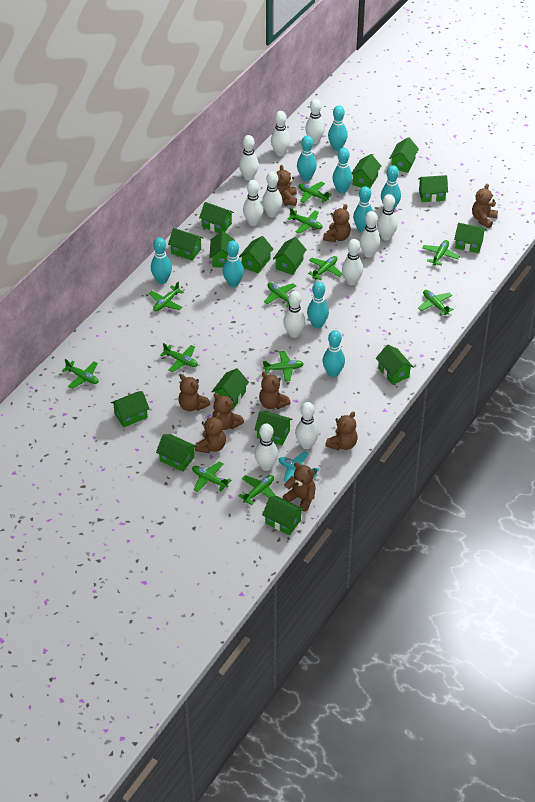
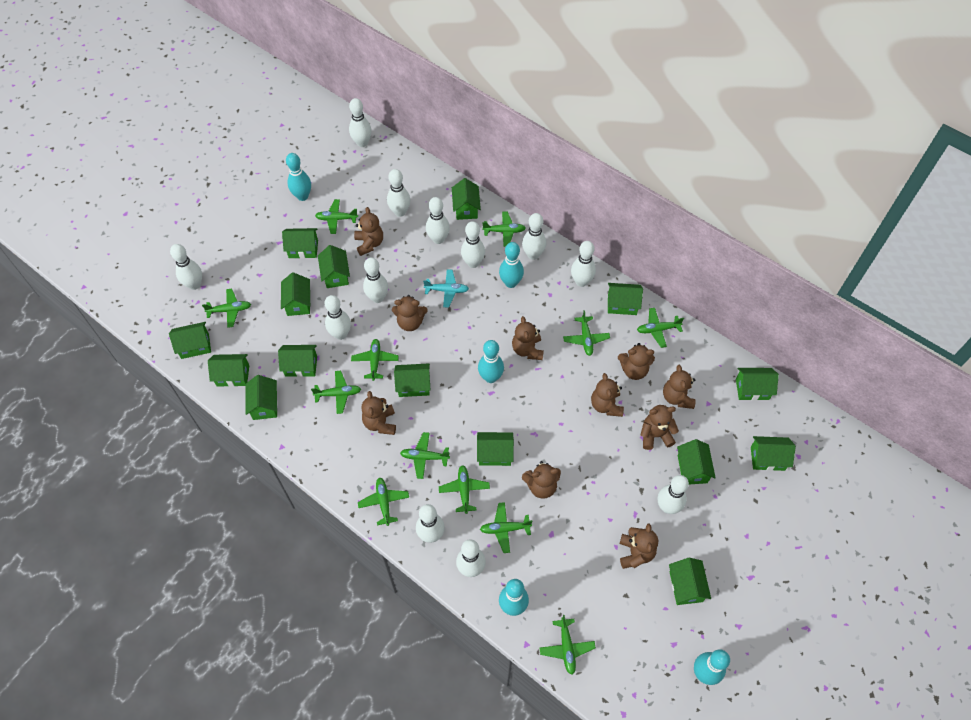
brown teddy bear: 9 -> 10
turquoise bowling pin: 9 -> 5
white bowling pin: 11 -> 12

